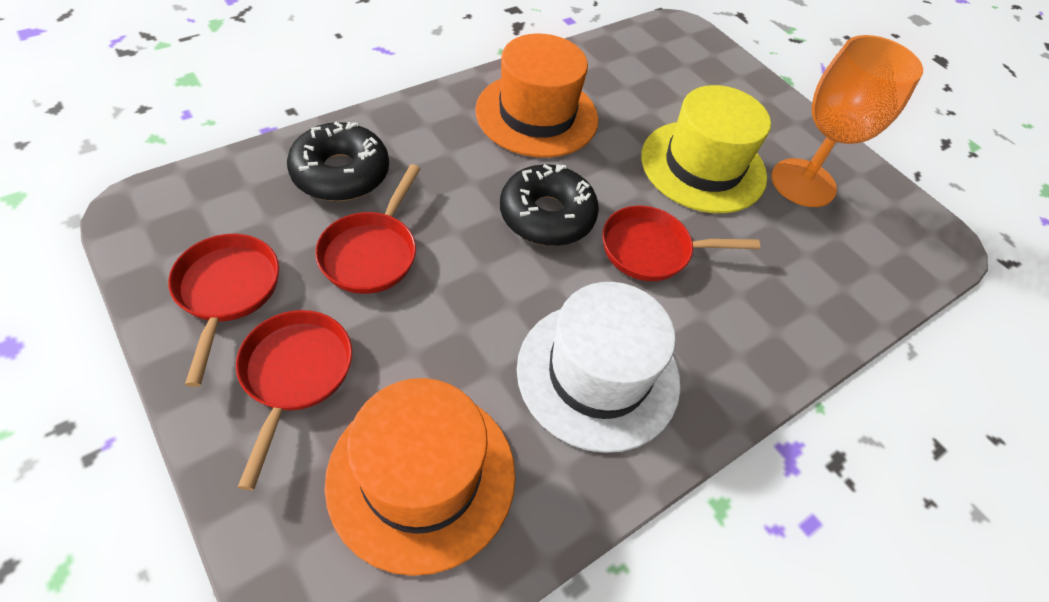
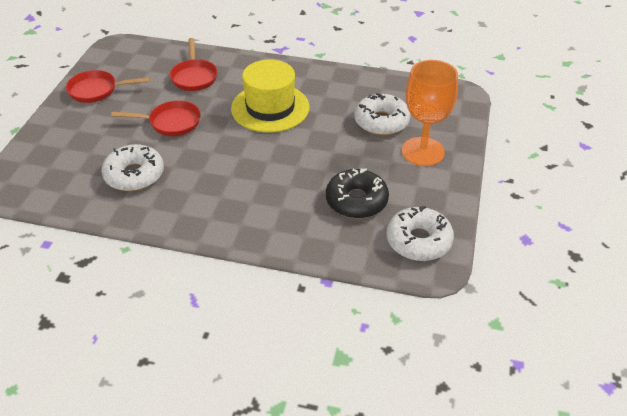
black donut: 2 -> 1
orange hat: 2 -> 0
red pan: 4 -> 3
white donut: 0 -> 3
white hat: 1 -> 0

